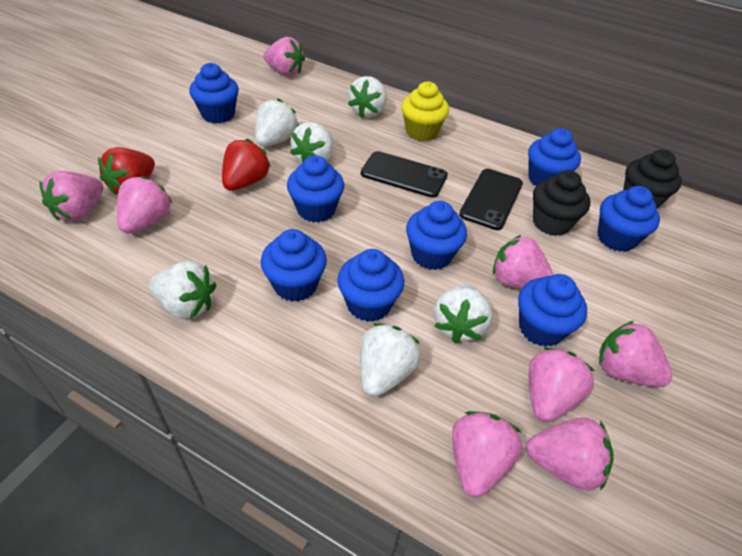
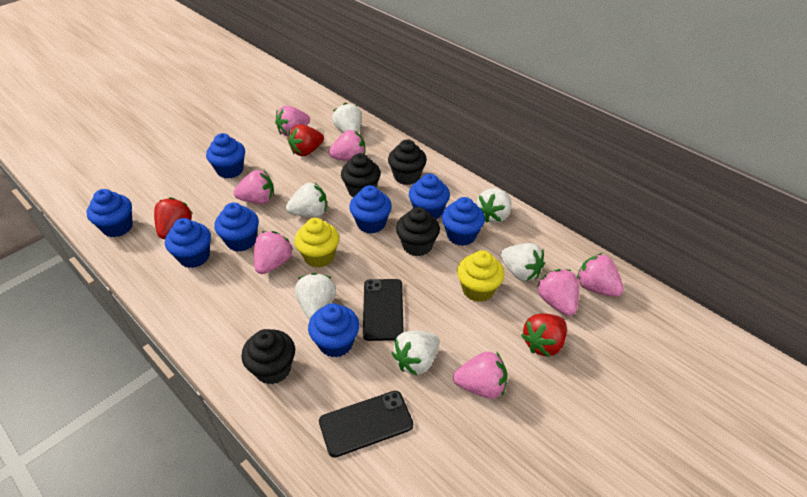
black cupcake: 2 -> 4
pink strawberry: 8 -> 7
red strawberry: 2 -> 3
yellow cupcake: 1 -> 2

